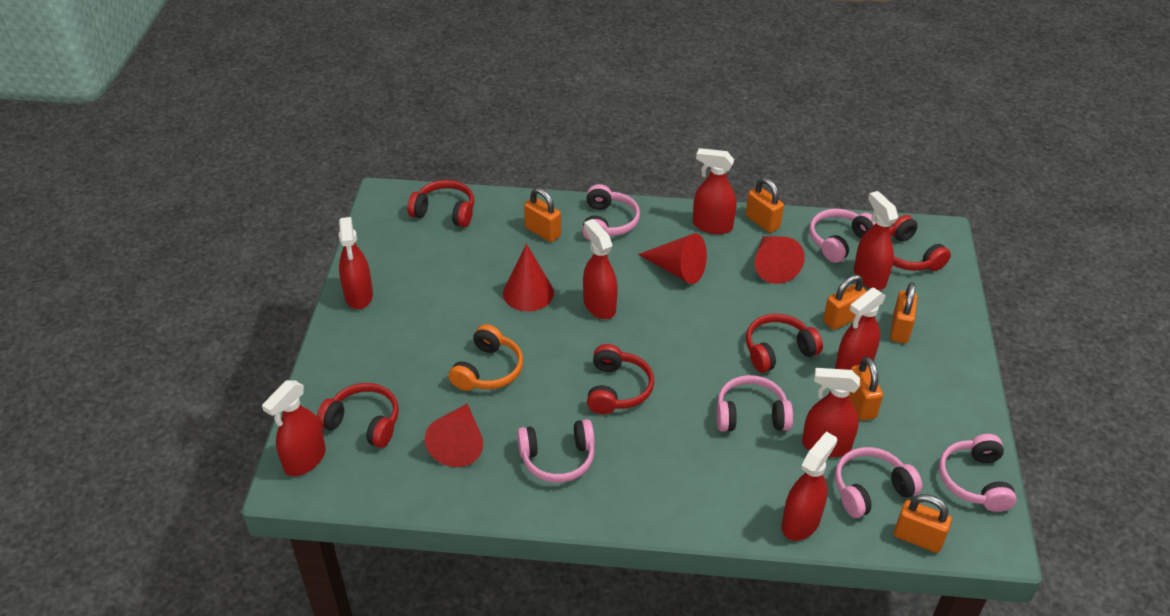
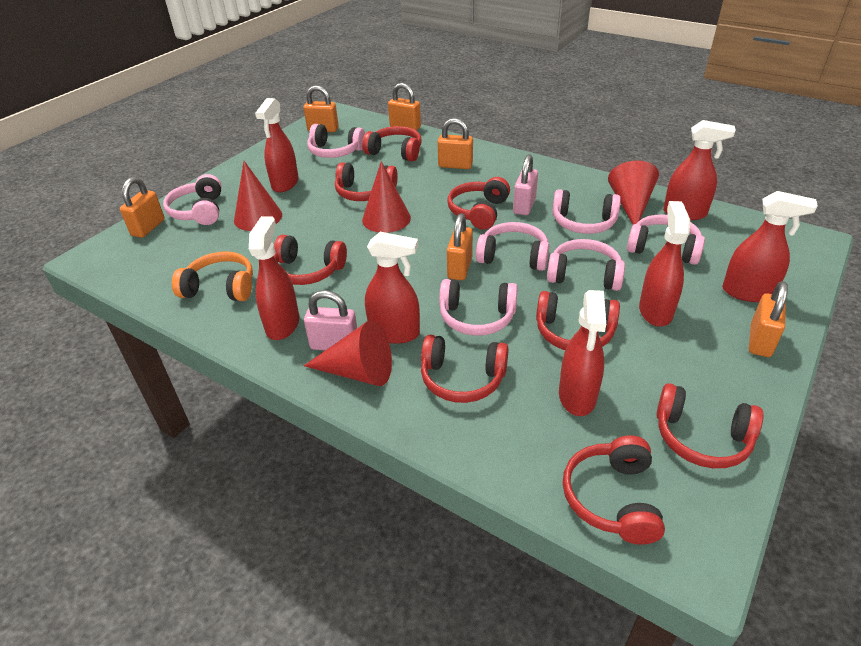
pink headphones: 6 -> 7
pink padlock: 0 -> 2
red headphones: 5 -> 8
red spray bottle: 8 -> 7

